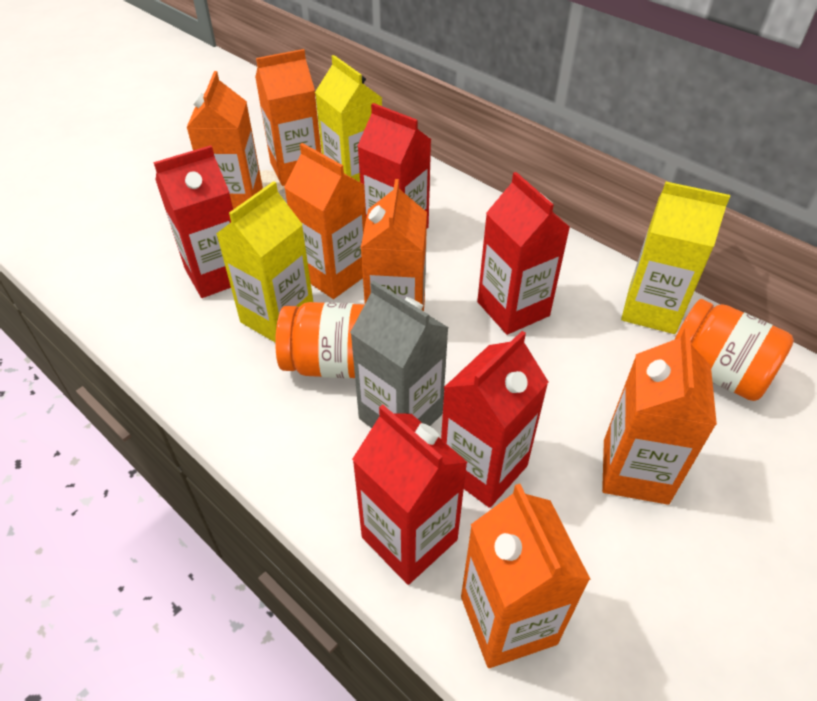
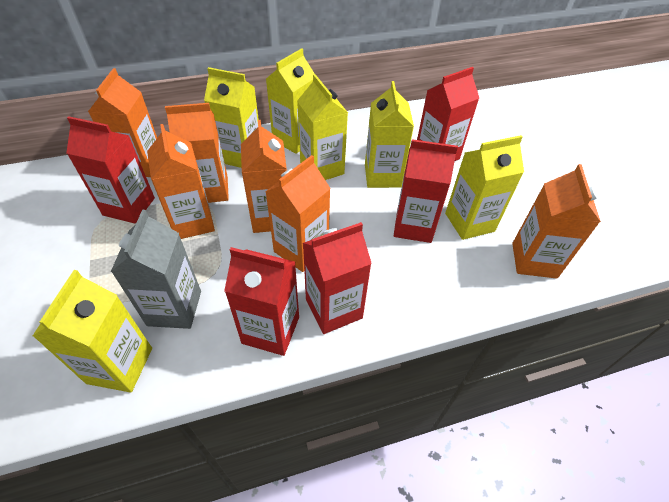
orange jar: 2 -> 0
yellow carton: 3 -> 6

